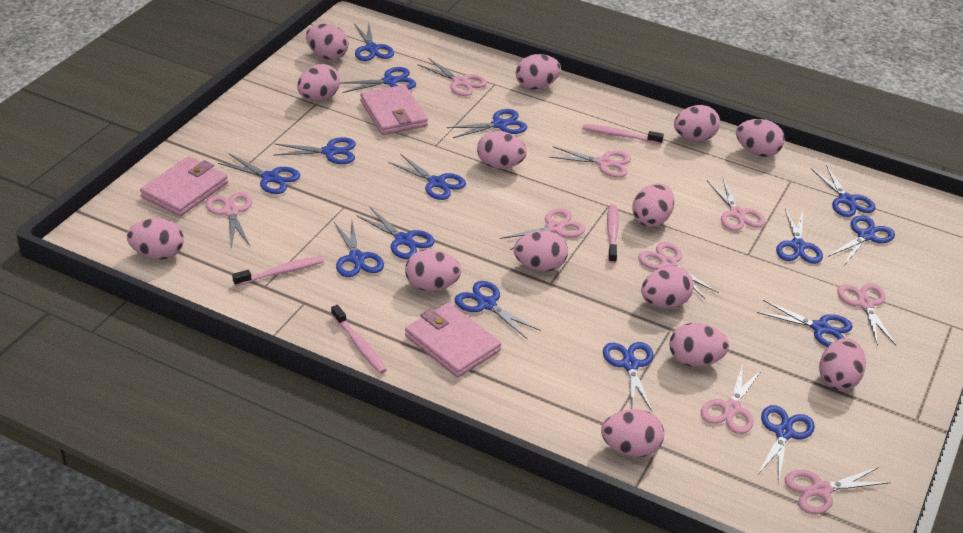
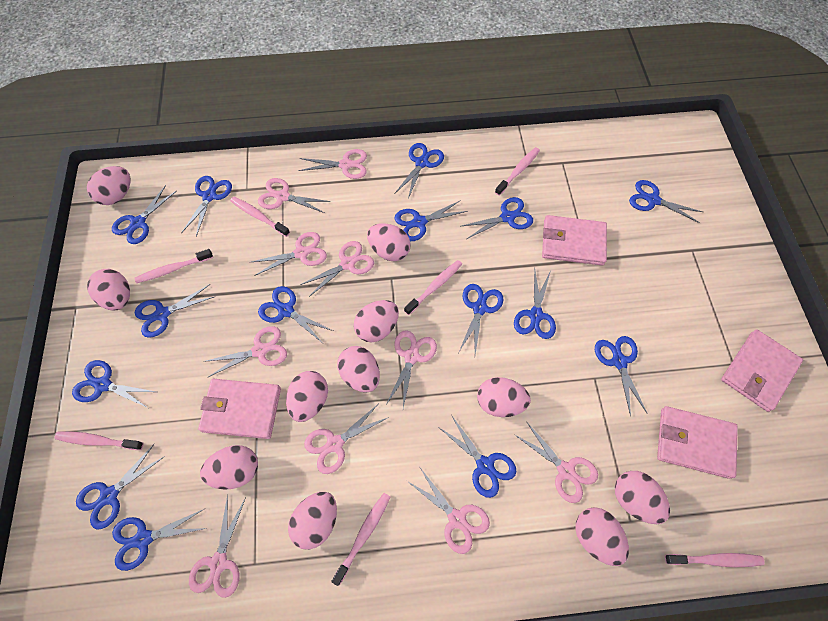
pink egg: 14 -> 11
pink scissors: 9 -> 10
pink toothbrush: 4 -> 7
pink wallet: 3 -> 4

